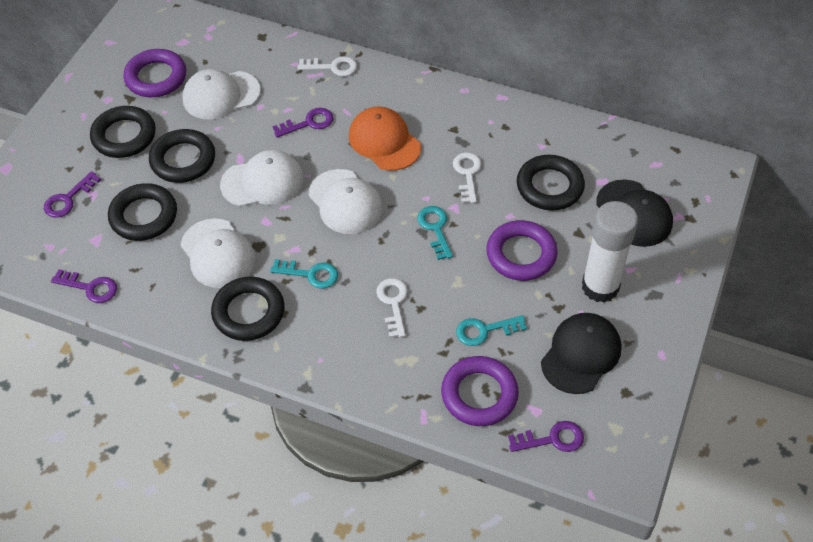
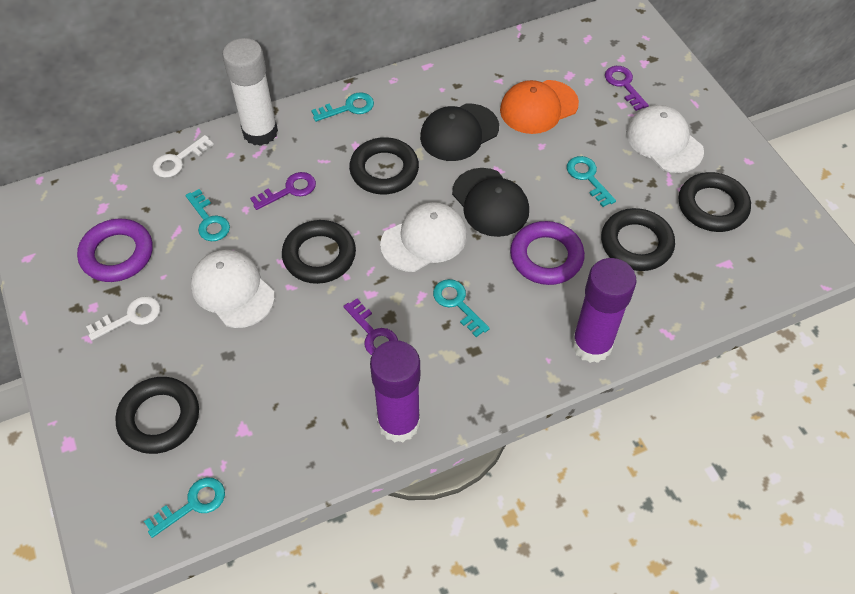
purple glue stick: 0 -> 2
purple key: 4 -> 3
purple ring: 3 -> 2
turquoise key: 3 -> 5
white cap: 4 -> 3
white key: 3 -> 2

